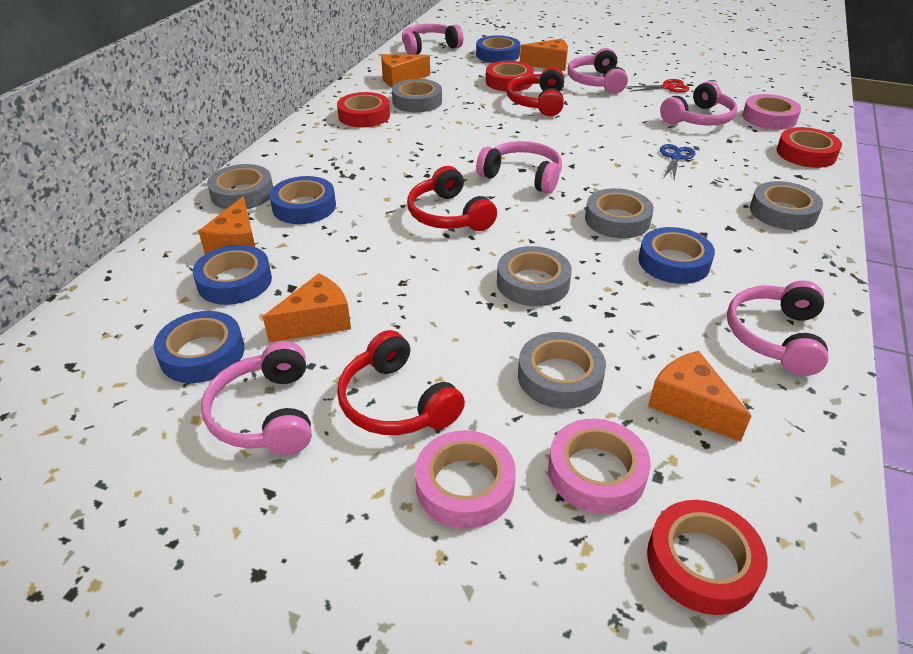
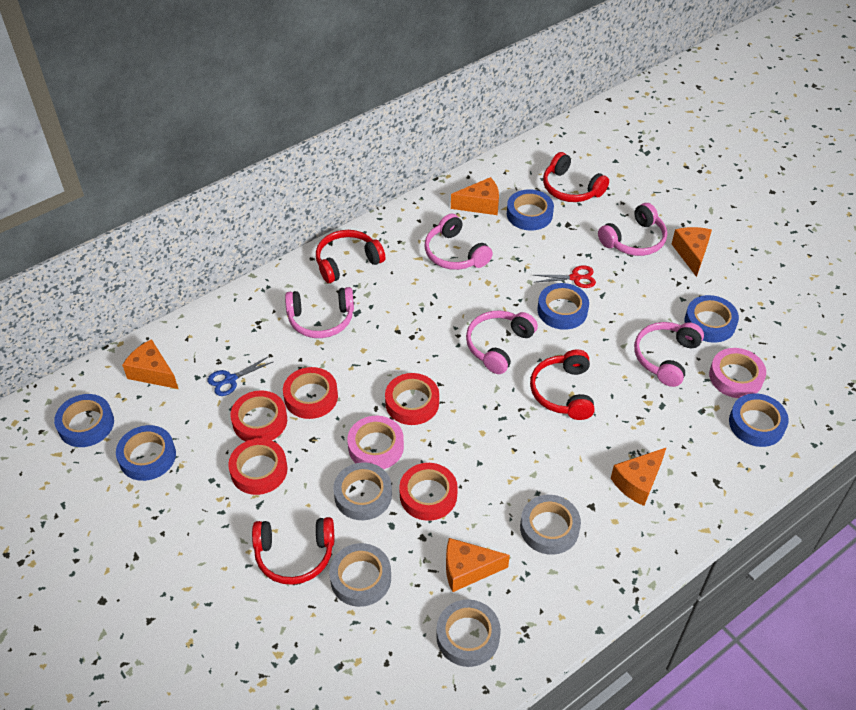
blue tape: 5 -> 6
grey tape: 6 -> 4
pink headphones: 6 -> 5
pink tape: 3 -> 2
red headphones: 3 -> 4
red tape: 4 -> 5

